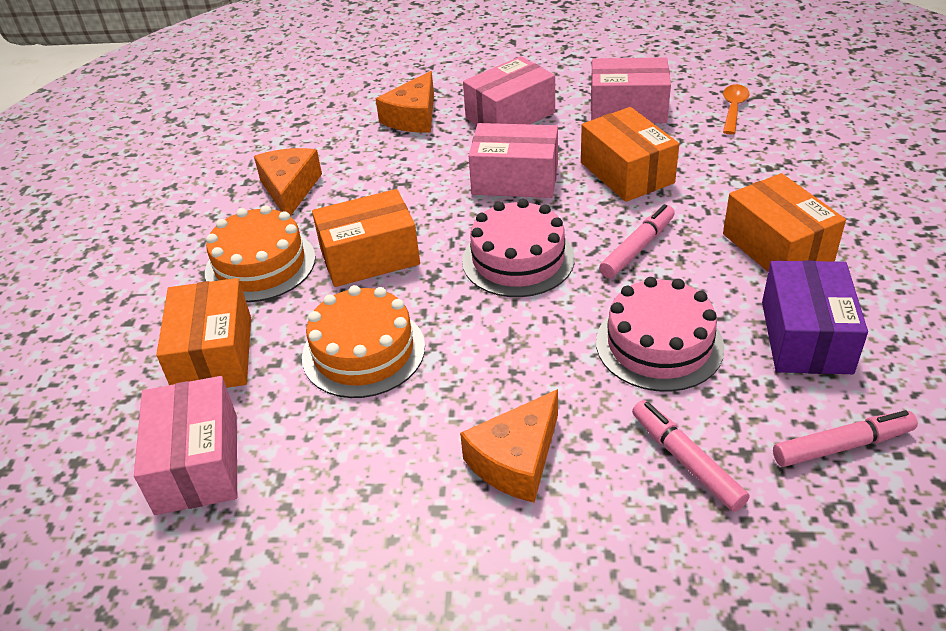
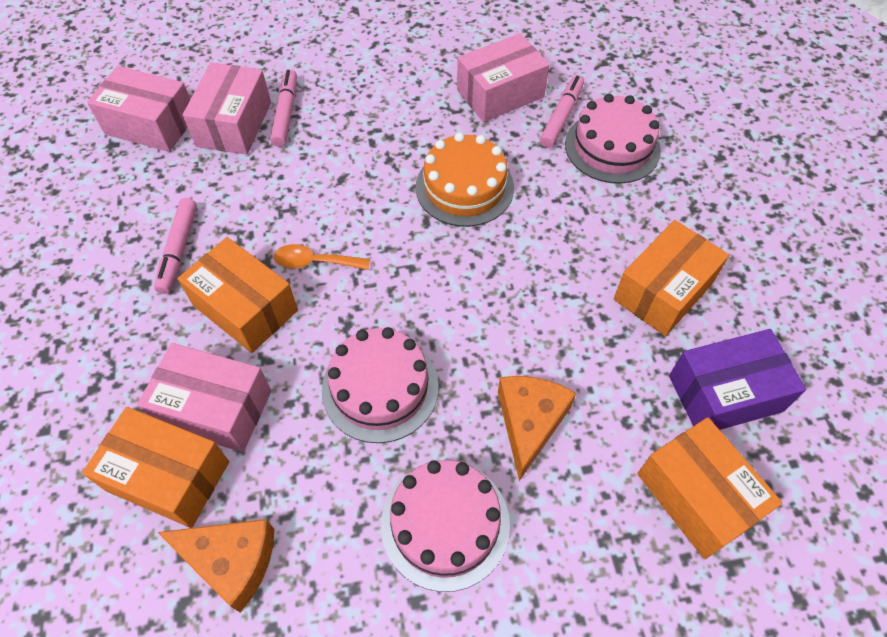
orange cake: 2 -> 1
orange cheese: 3 -> 2
pink cake: 2 -> 3

